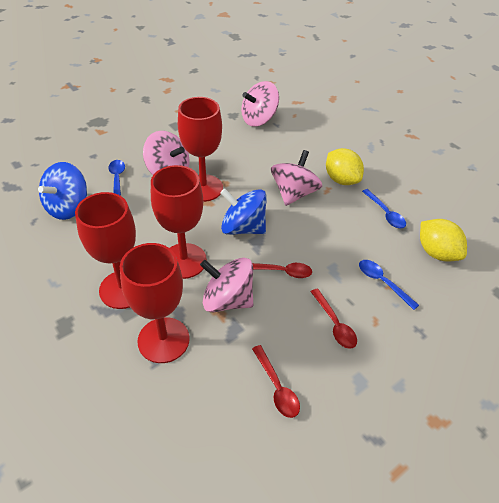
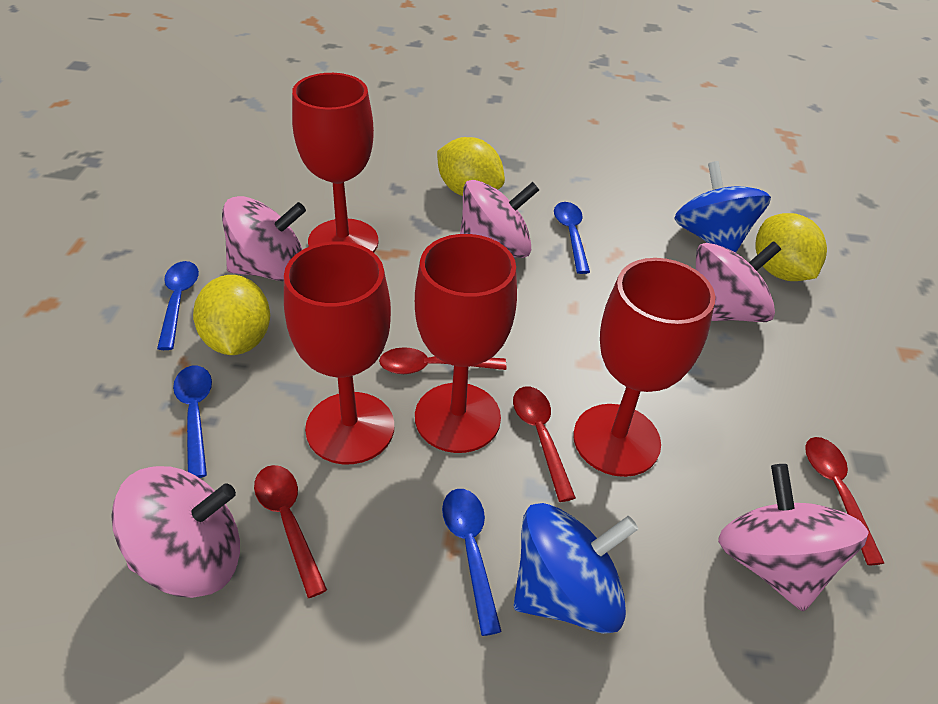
blue spoon: 3 -> 4
pink spinning top: 4 -> 5
red spoon: 3 -> 4
yellow lemon: 2 -> 3

